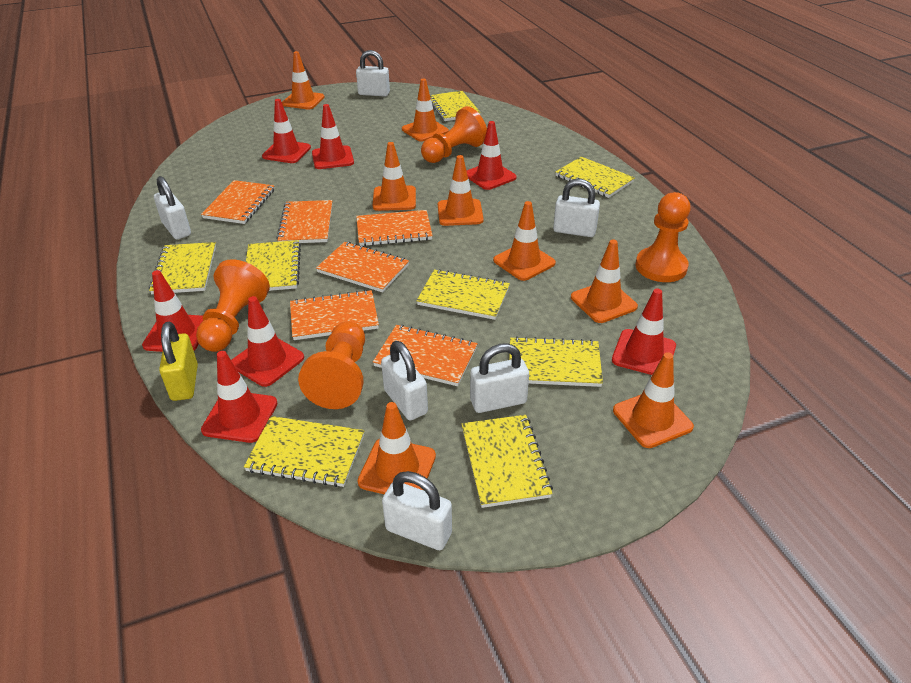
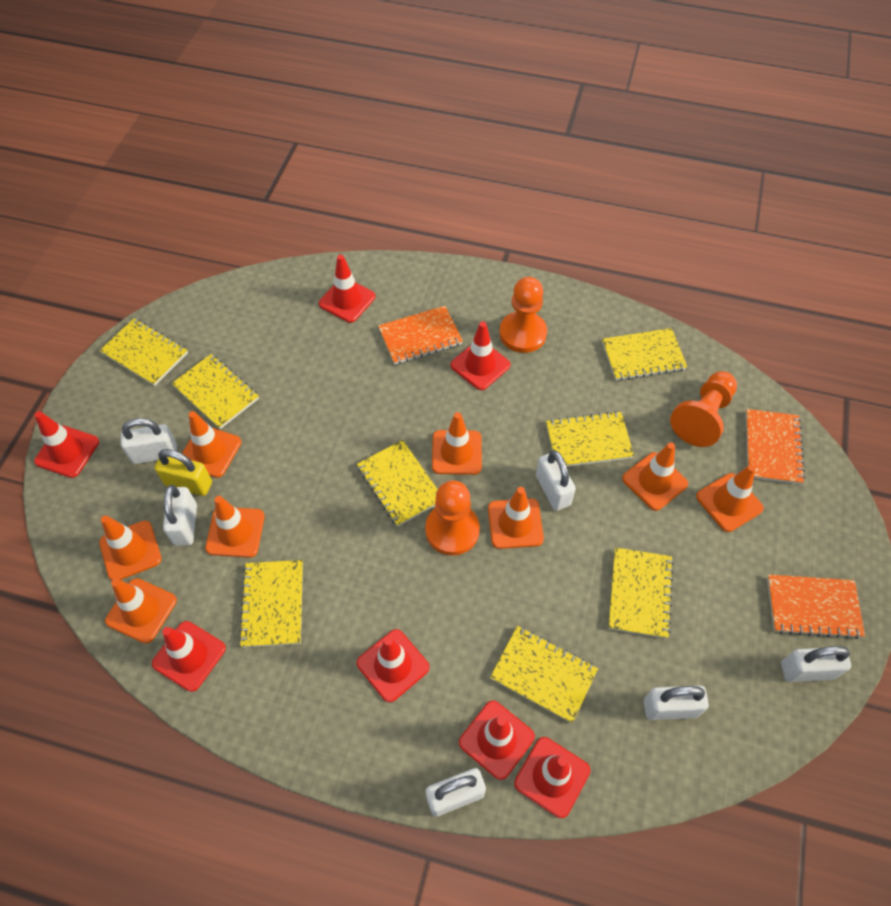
orange notebook: 6 -> 3
orange pawn: 4 -> 3

